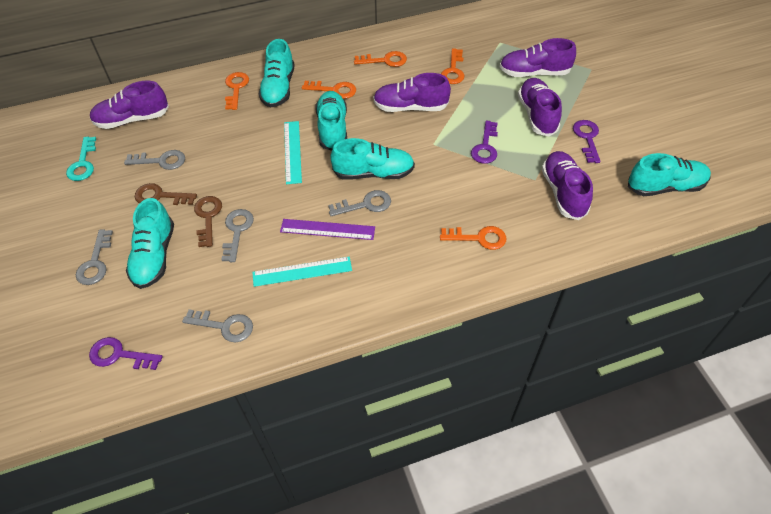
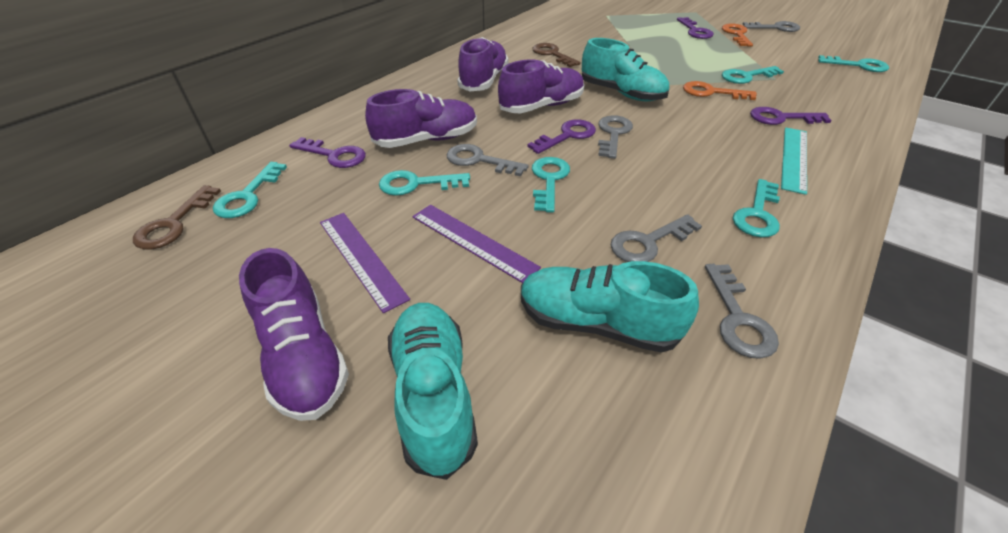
orange key: 5 -> 2
purple key: 3 -> 4
purple ruler: 1 -> 2
purple shoe: 5 -> 4
turquoise key: 1 -> 6
turquoise ruler: 2 -> 1
turquoise shoe: 5 -> 3

